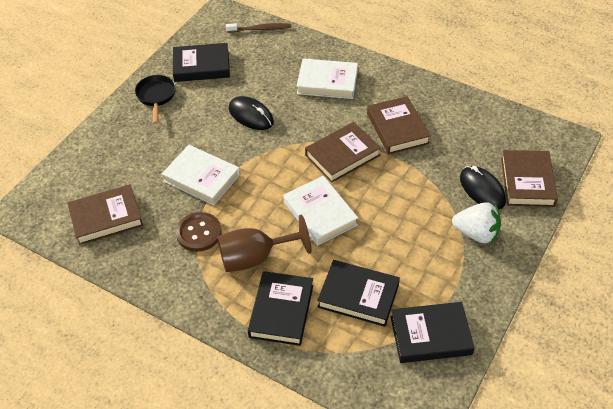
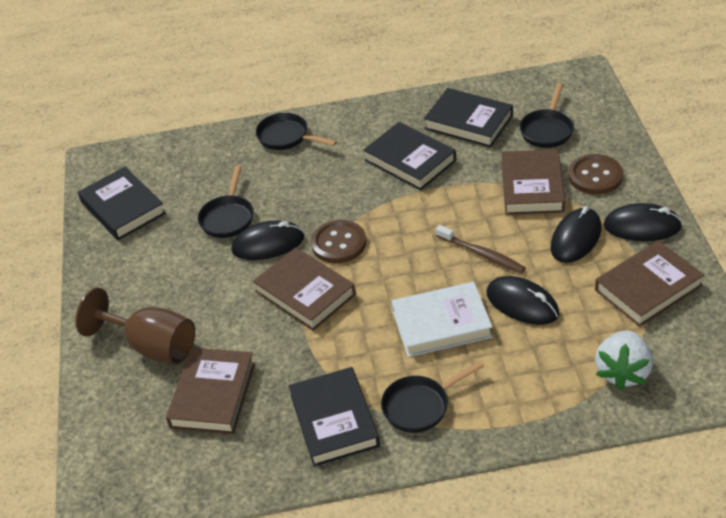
black mouse: 2 -> 4
black pan: 1 -> 4
brown button: 1 -> 2
white book: 3 -> 1

